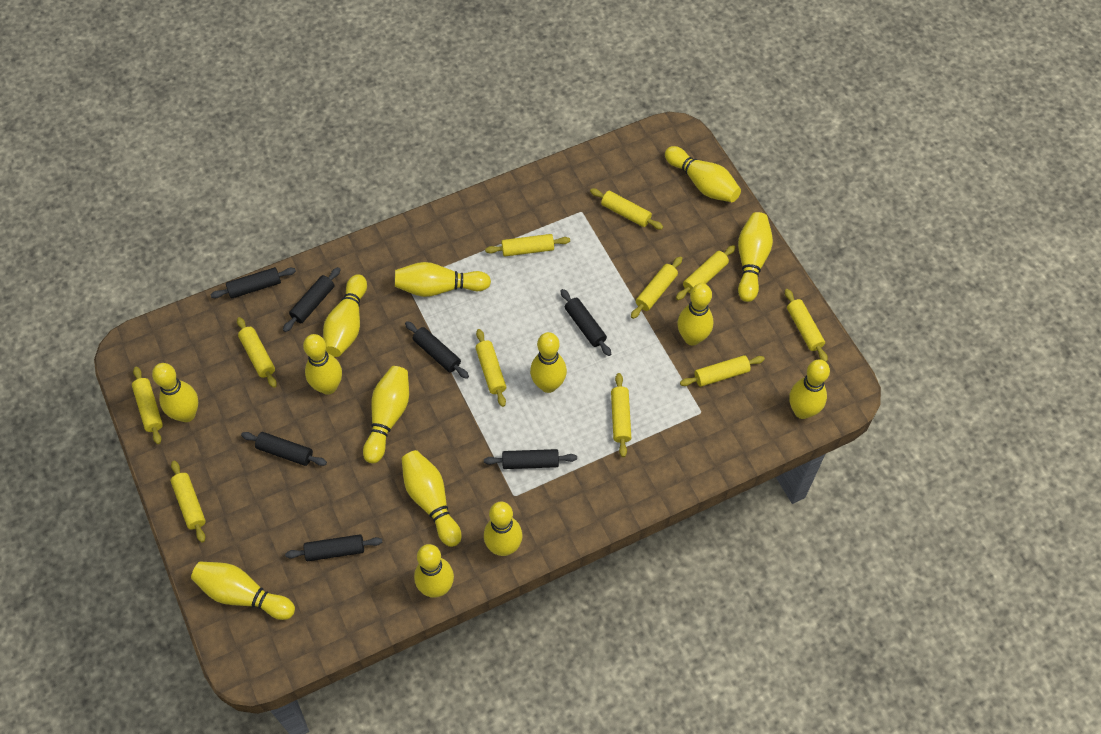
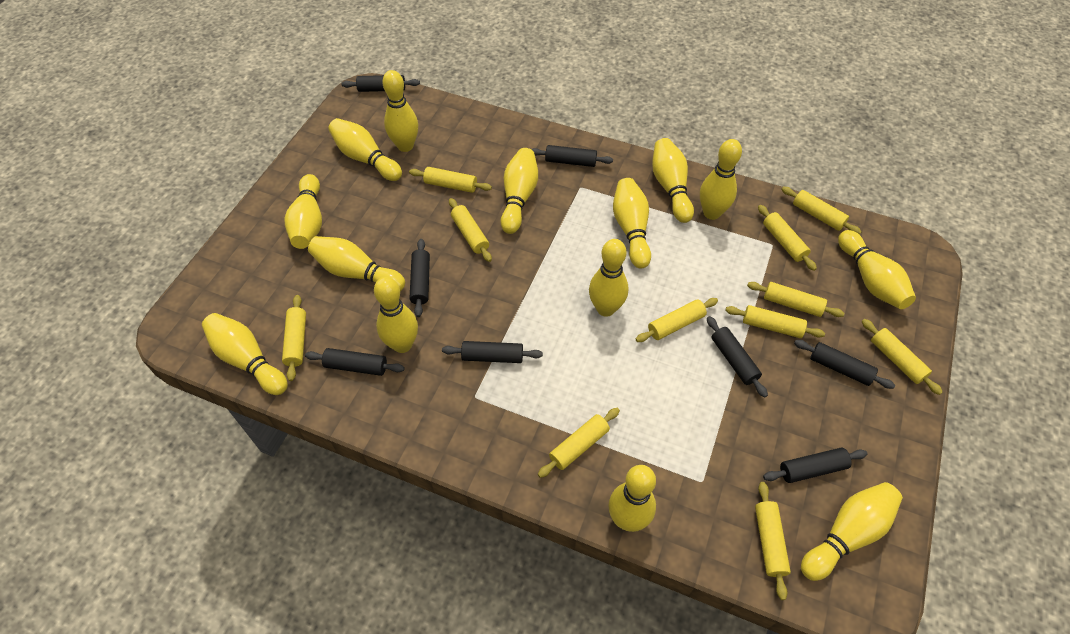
black rolling pin: 7 -> 8

